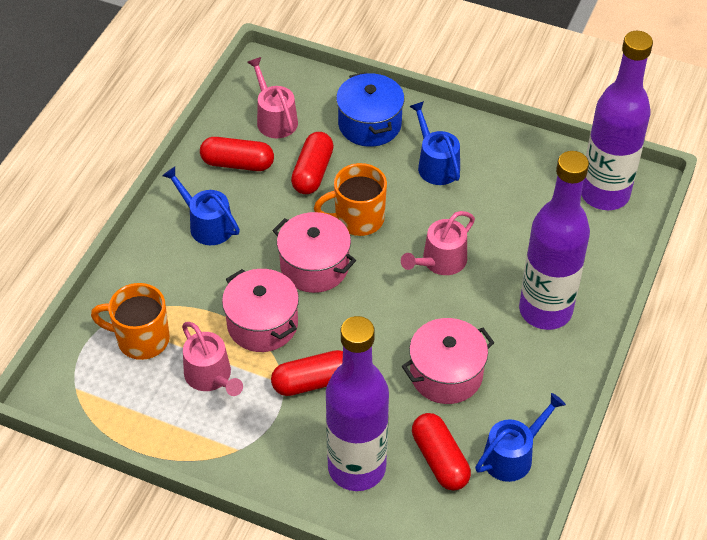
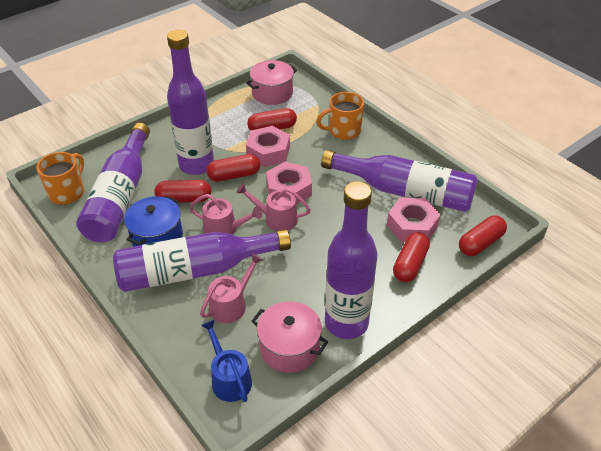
blue watering can: 3 -> 1
pink nut: 0 -> 3
pink pot: 3 -> 2
purple bottle: 3 -> 5
red capsule: 4 -> 5

